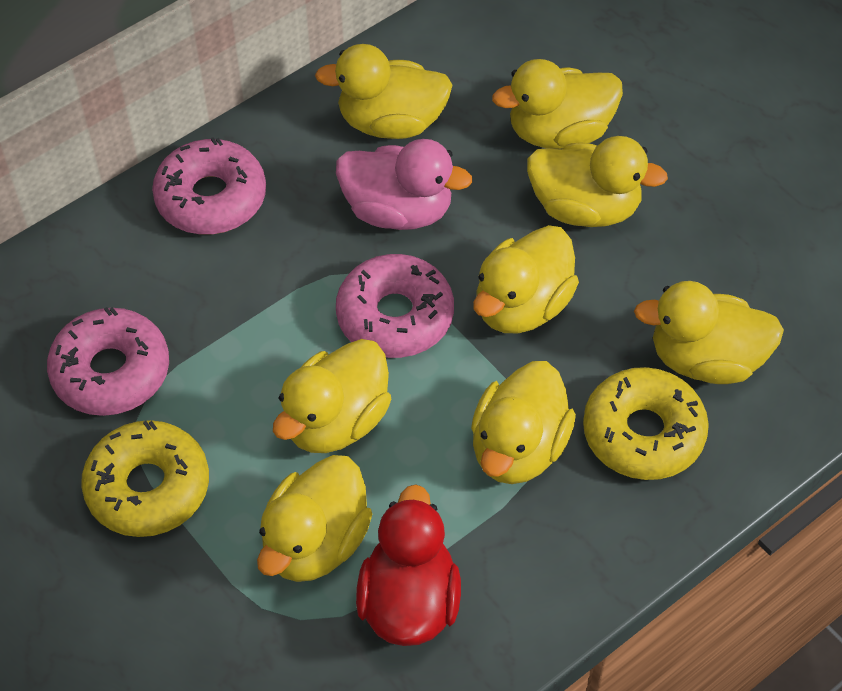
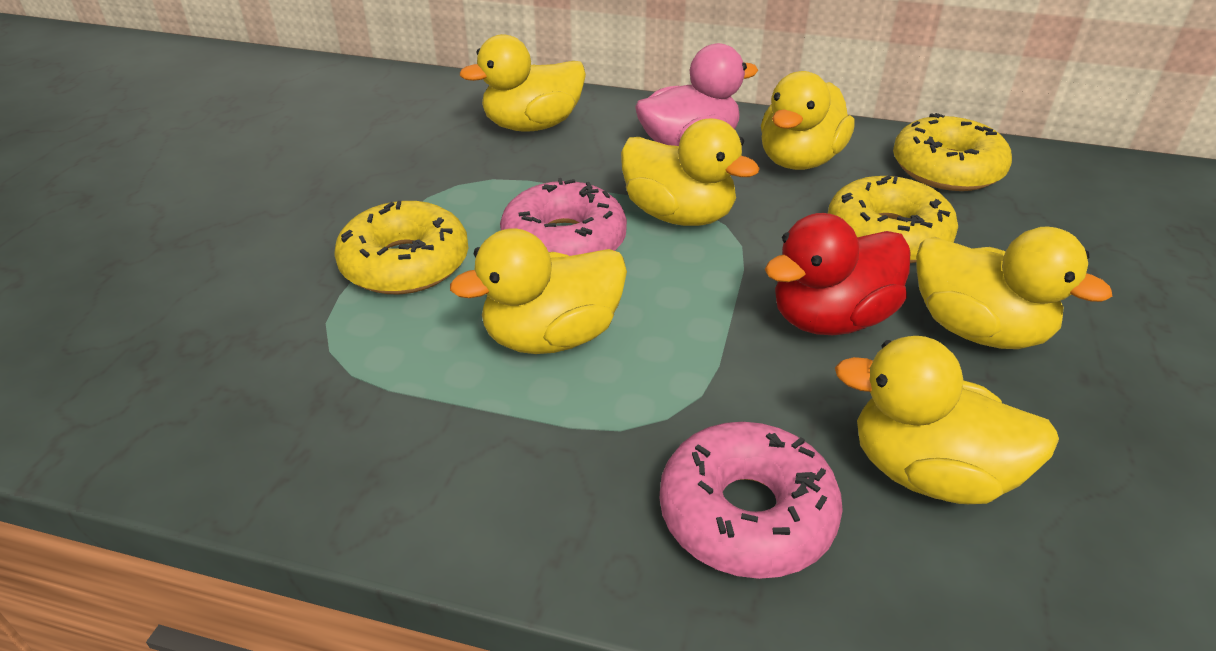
pink donut: 3 -> 2
yellow donut: 2 -> 3
yellow duck: 8 -> 6

